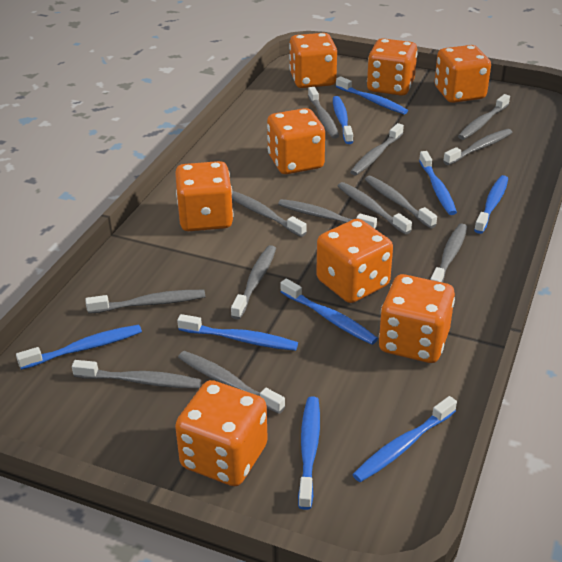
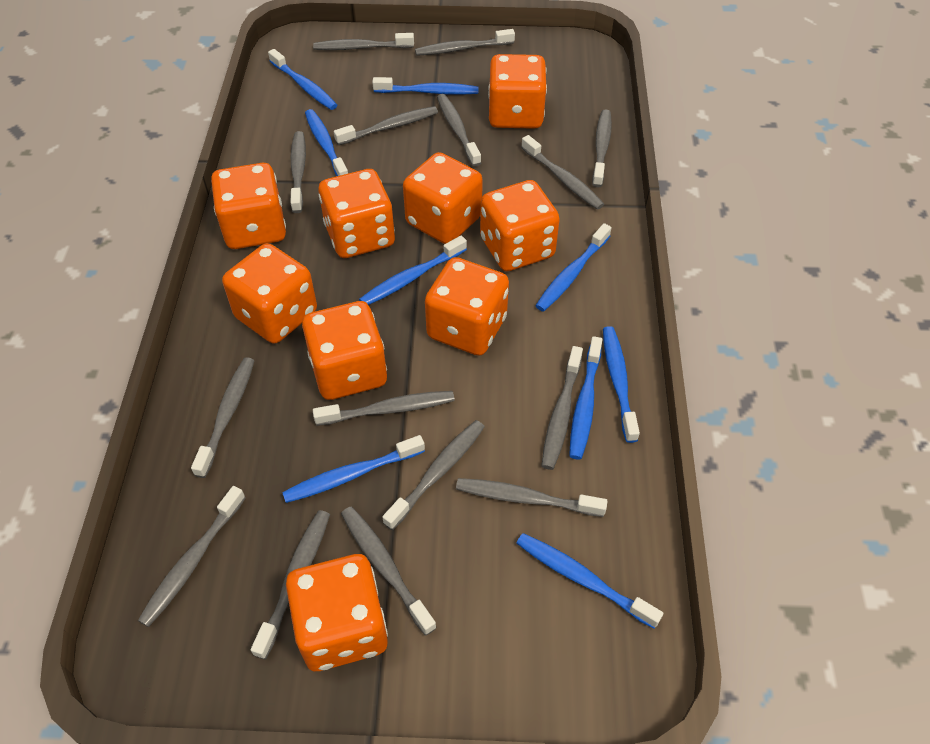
grey toothbrush: 13 -> 15
orange dice: 8 -> 9

